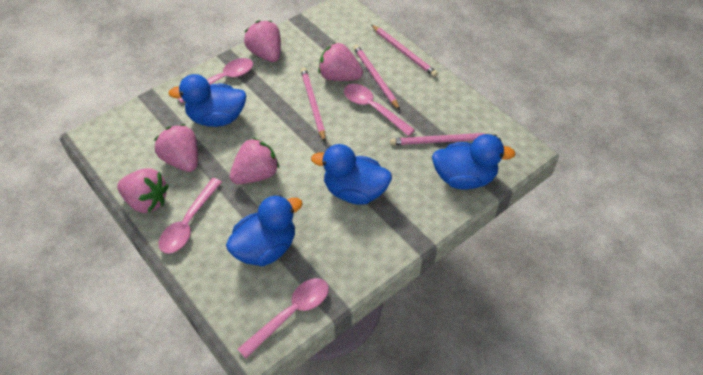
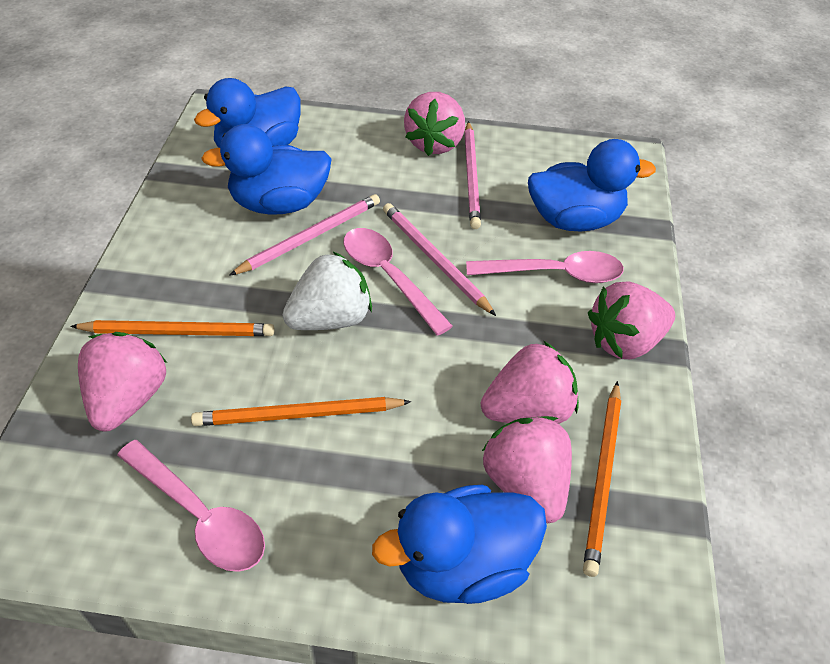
orange pencil: 0 -> 3
pink pencil: 4 -> 3
pink spoon: 4 -> 3
white strawberry: 0 -> 1

